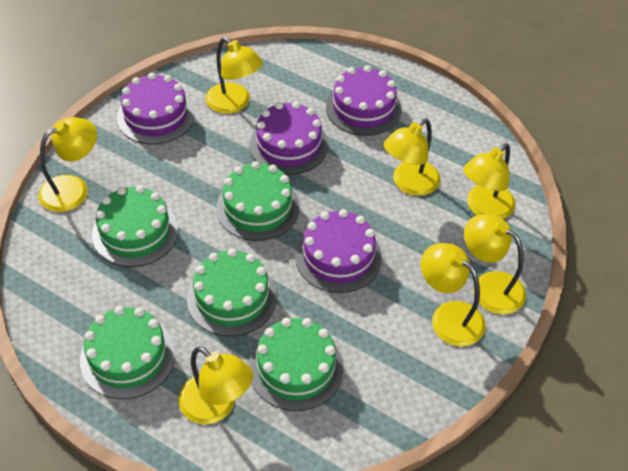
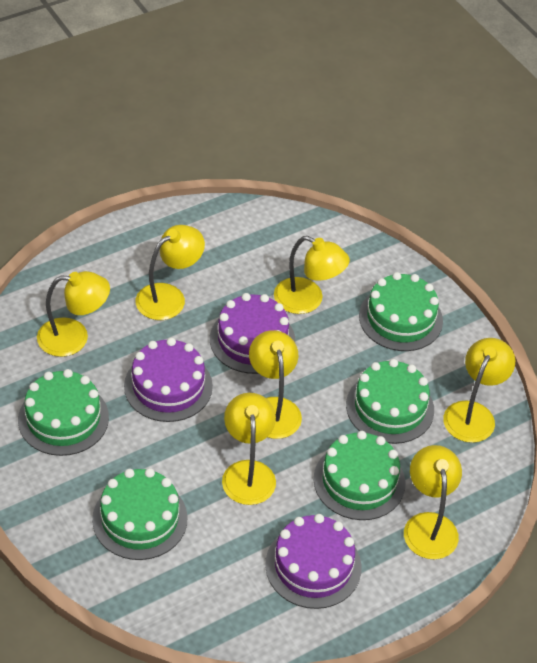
purple cake: 4 -> 3

